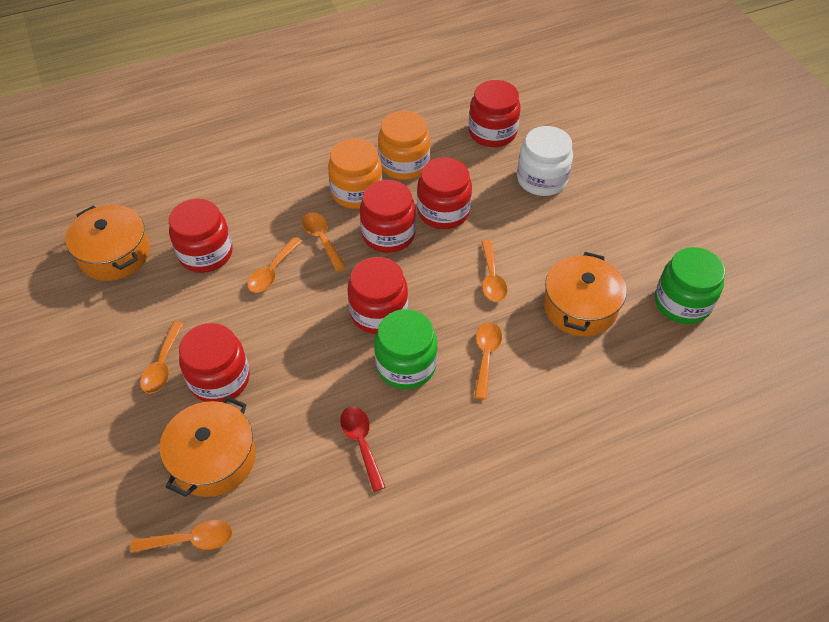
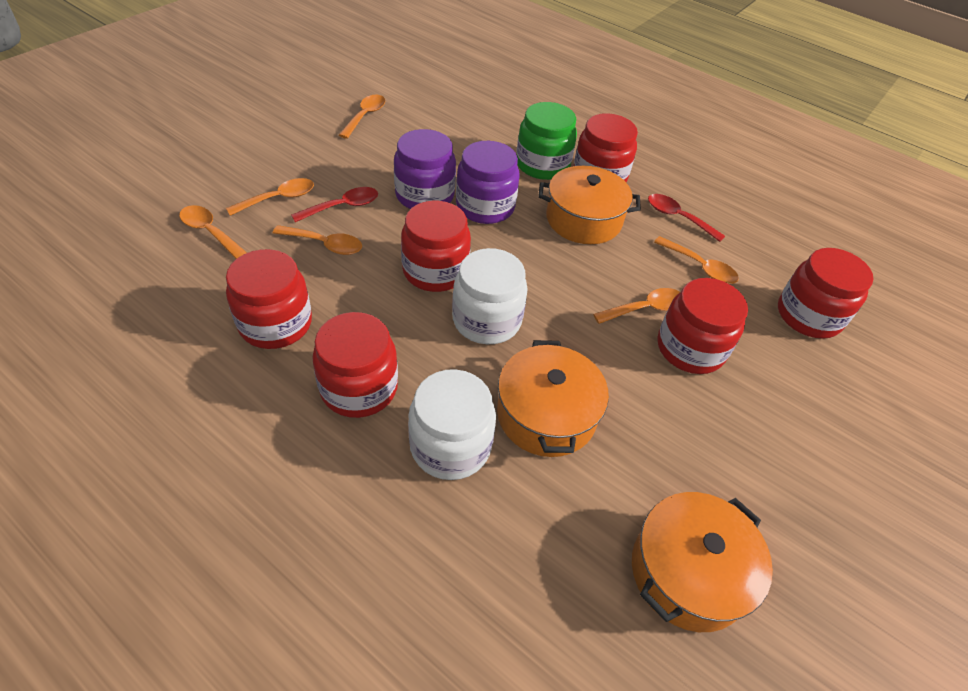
green jar: 2 -> 1
orange jar: 2 -> 0
purple jar: 0 -> 2
red spoon: 1 -> 2
white jar: 1 -> 2

